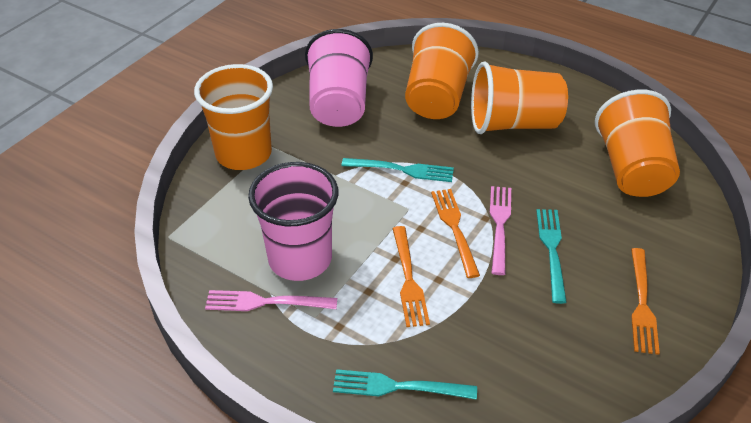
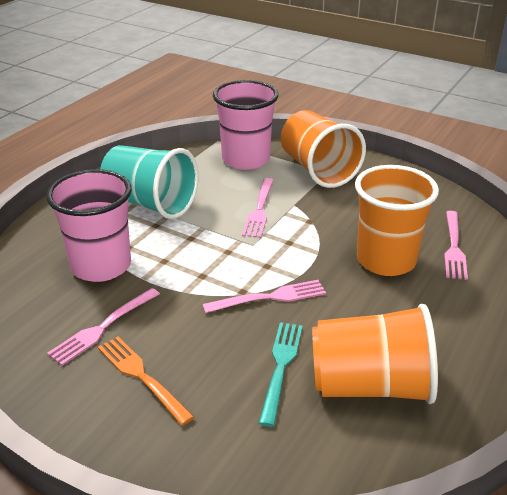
orange cup: 4 -> 3
orange fork: 3 -> 1
pink fork: 2 -> 4
turquoise cup: 0 -> 1
turquoise fork: 3 -> 1

